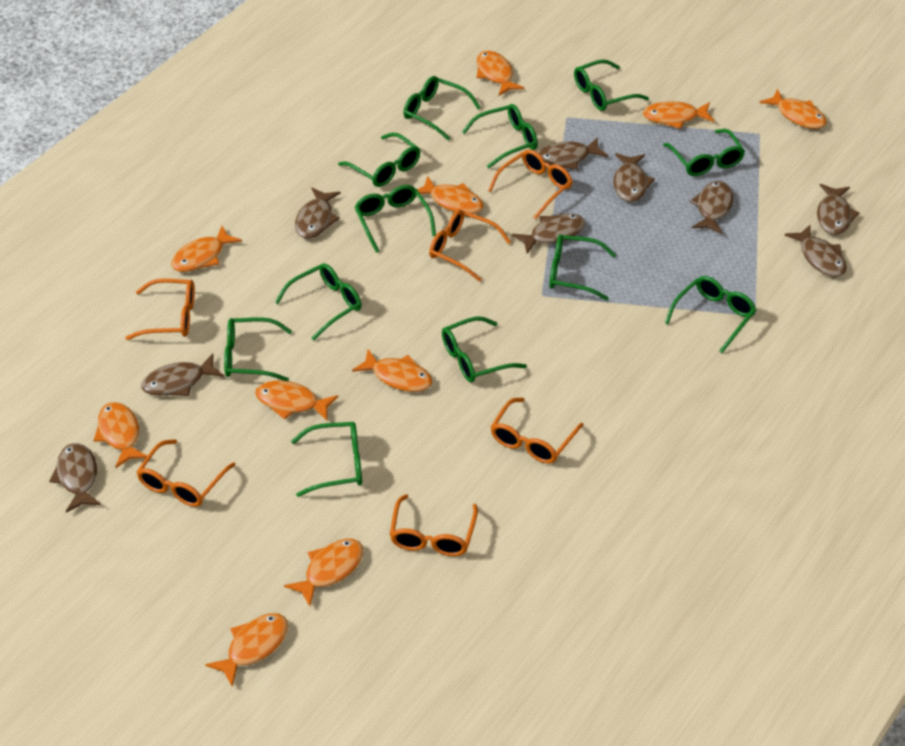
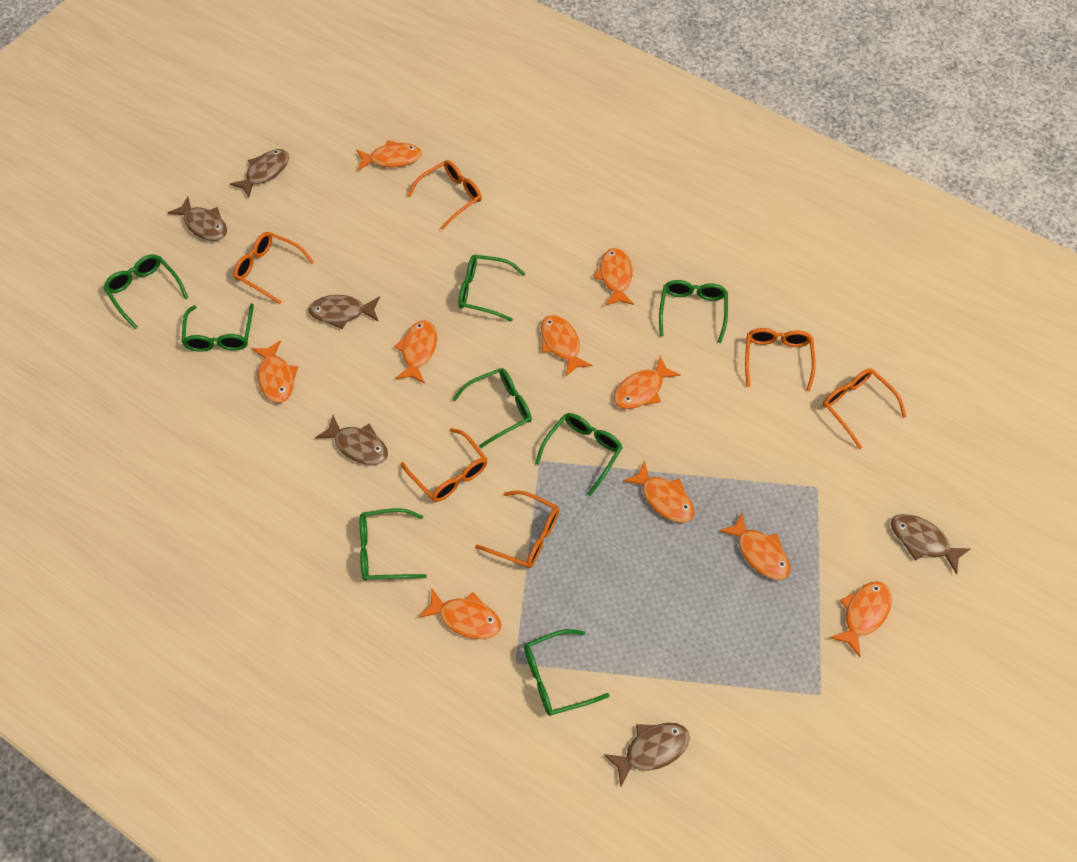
brown fish: 9 -> 6
green glasses: 12 -> 8

